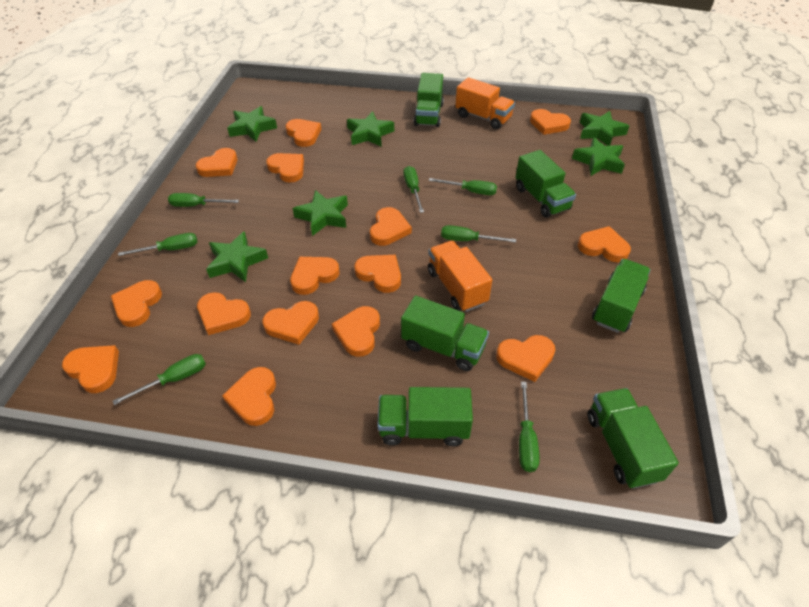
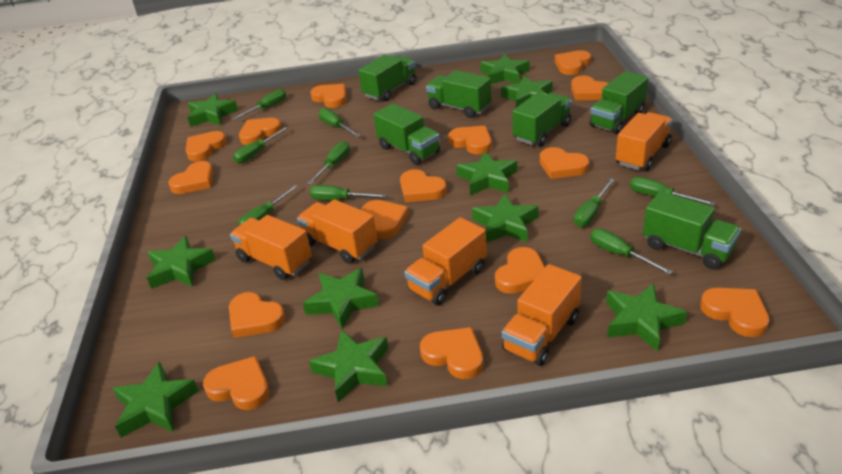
green screwdriver: 7 -> 9
green star: 6 -> 10
orange truck: 2 -> 5

